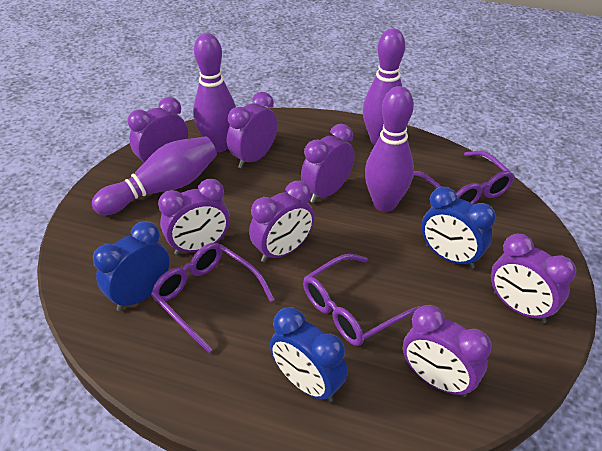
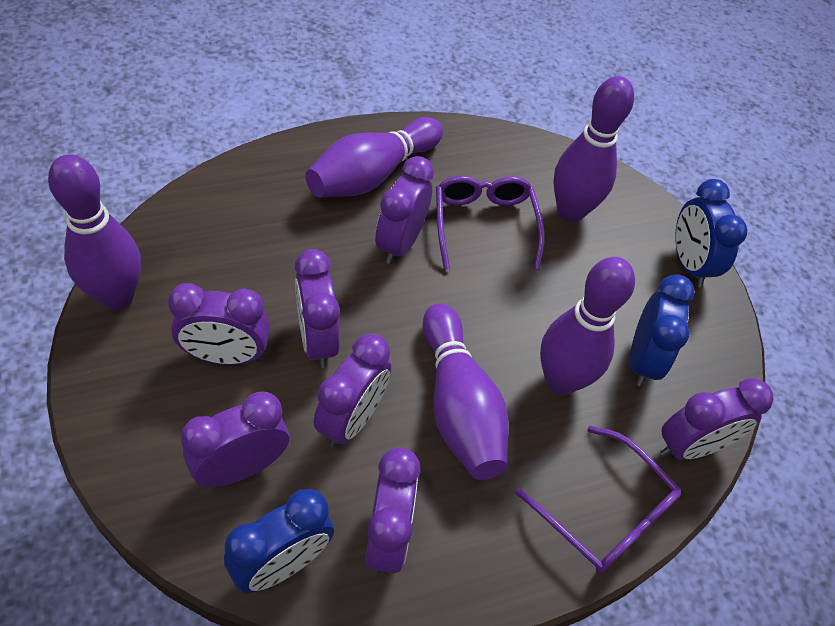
purple bowling pin: 4 -> 5
purple glasses: 3 -> 2

